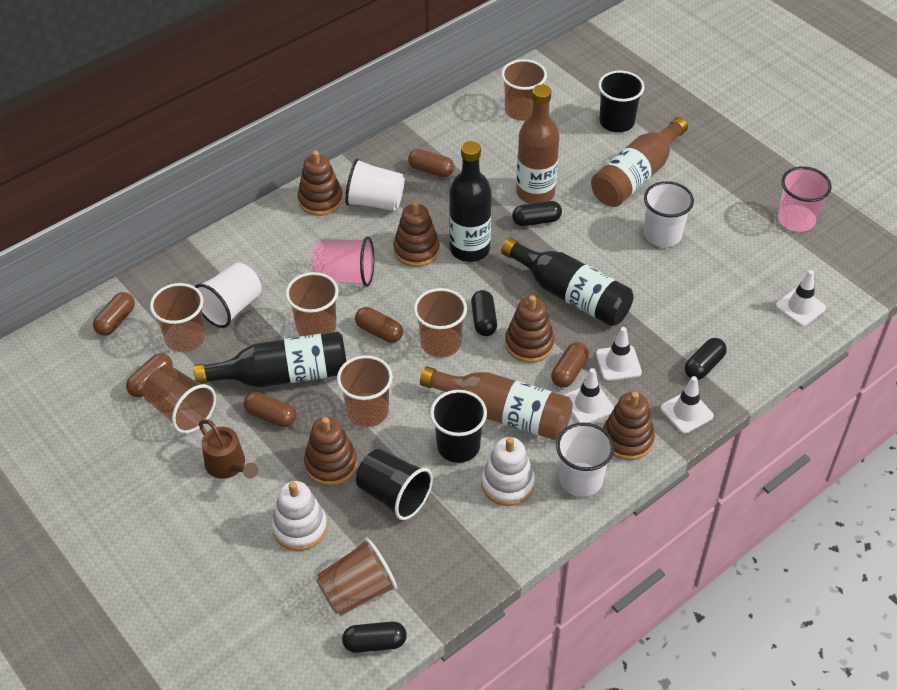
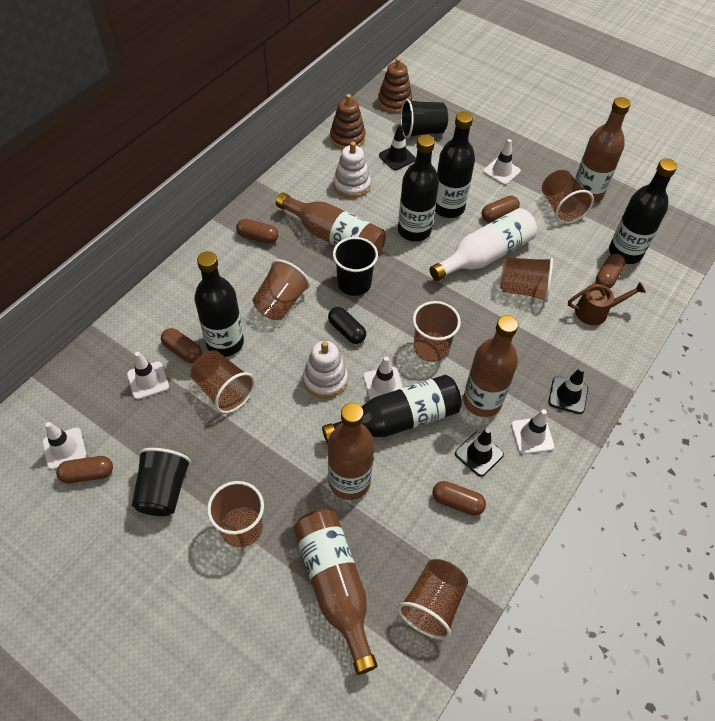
black bottle: 3 -> 5
black capsule: 4 -> 1
black traffic cone: 0 -> 3
brown bottle: 3 -> 5
brown stacking toy: 5 -> 2
pink cup: 2 -> 0
white bottle: 0 -> 1
white cup: 4 -> 0
white traffic cone: 4 -> 5

